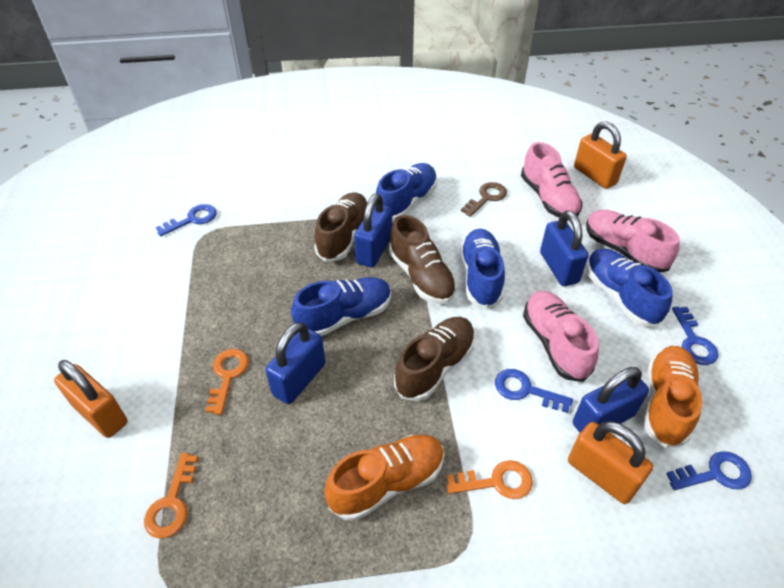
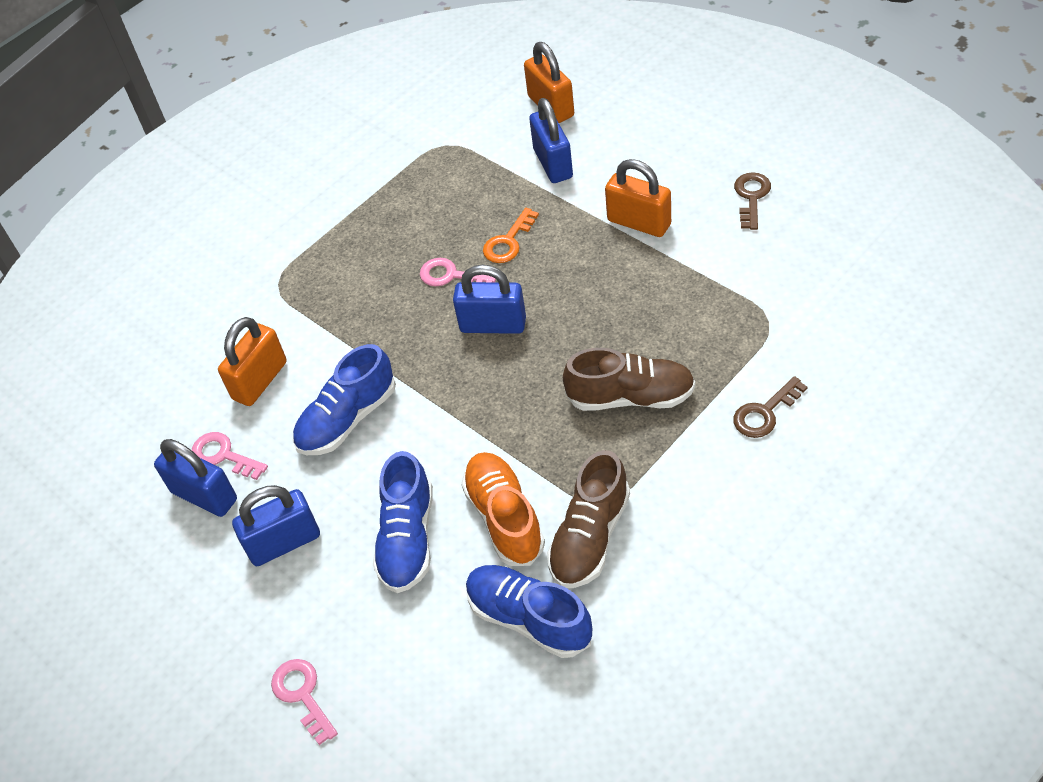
blue key: 4 -> 0
blue shoe: 4 -> 3
brown key: 1 -> 2
brown shoe: 3 -> 2
orange key: 3 -> 1
orange shoe: 2 -> 1
pink key: 0 -> 3
pink shoe: 3 -> 0

